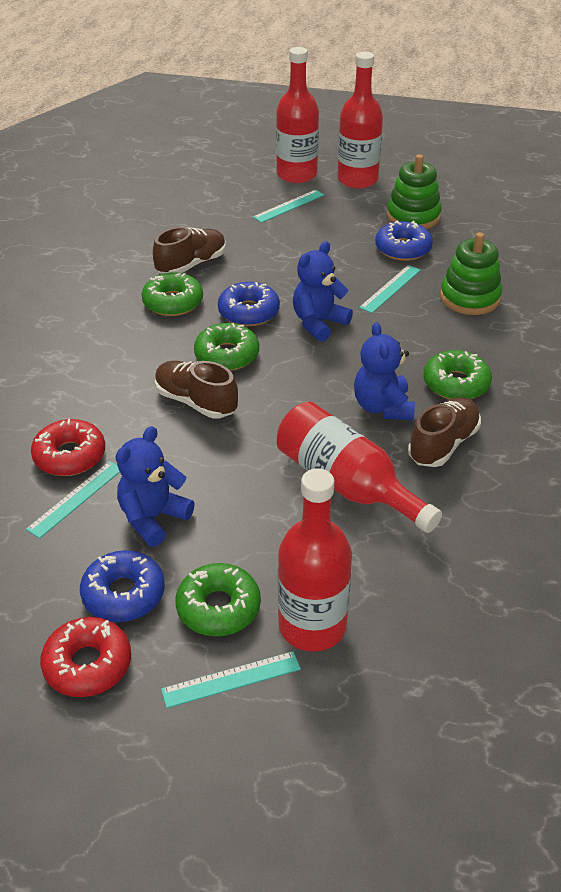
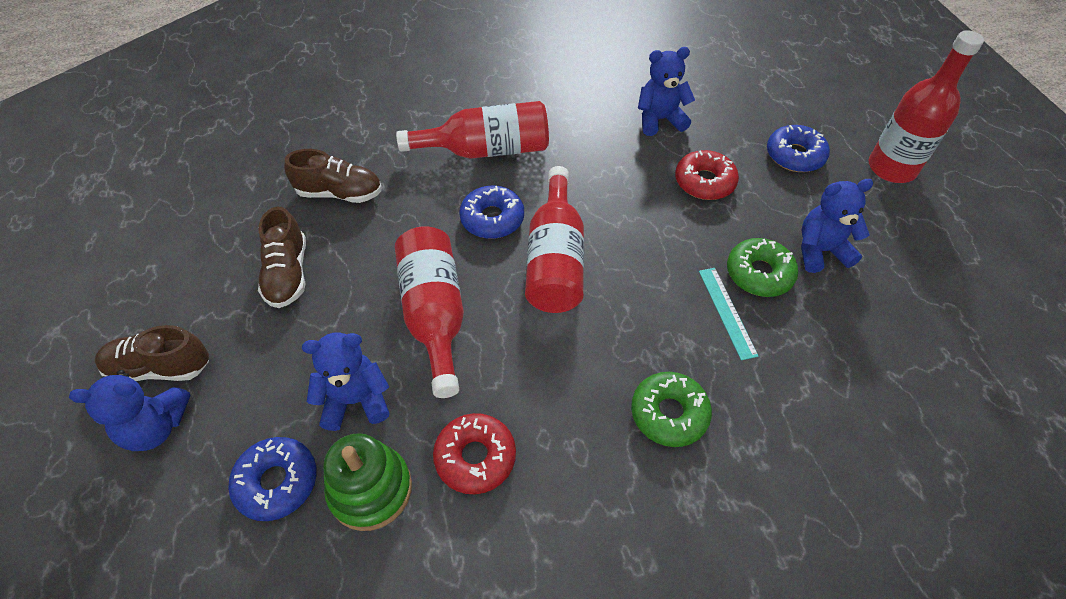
blue teddy bear: 3 -> 4
green donut: 4 -> 2
green stacking toy: 2 -> 1
turquoise ruler: 4 -> 1

